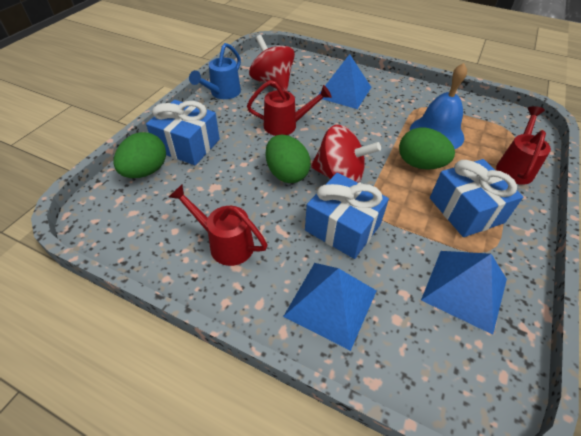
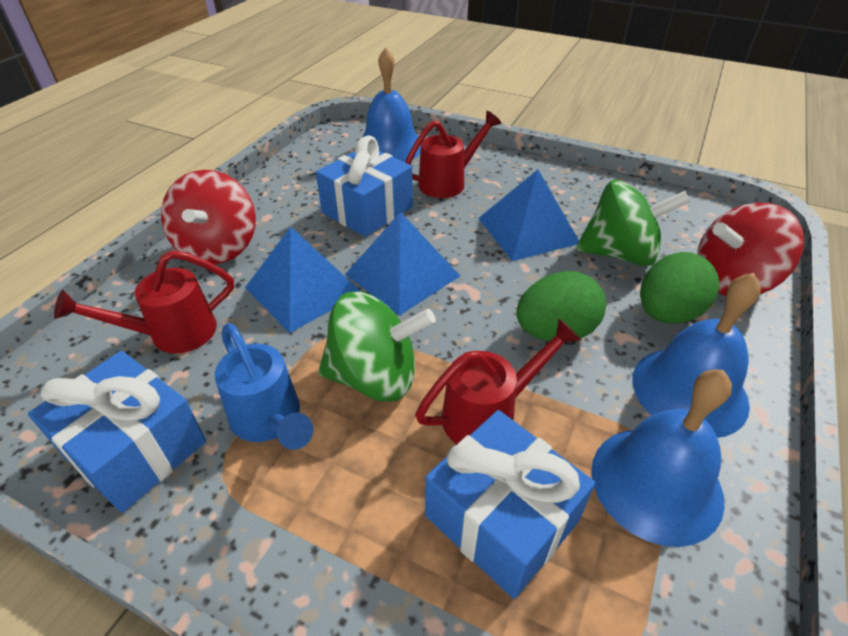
blue bell: 1 -> 3
green egg: 3 -> 2
green spinning top: 0 -> 2

